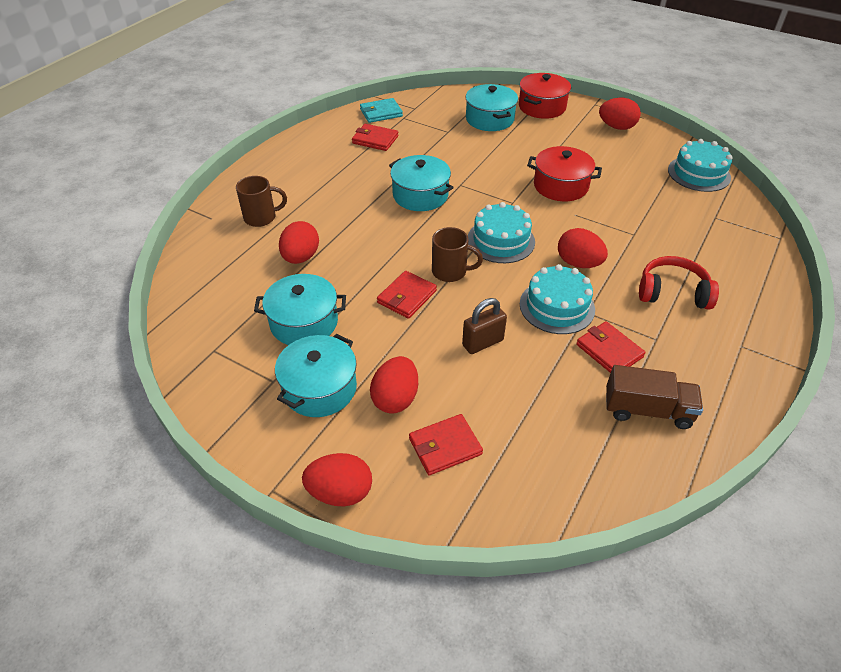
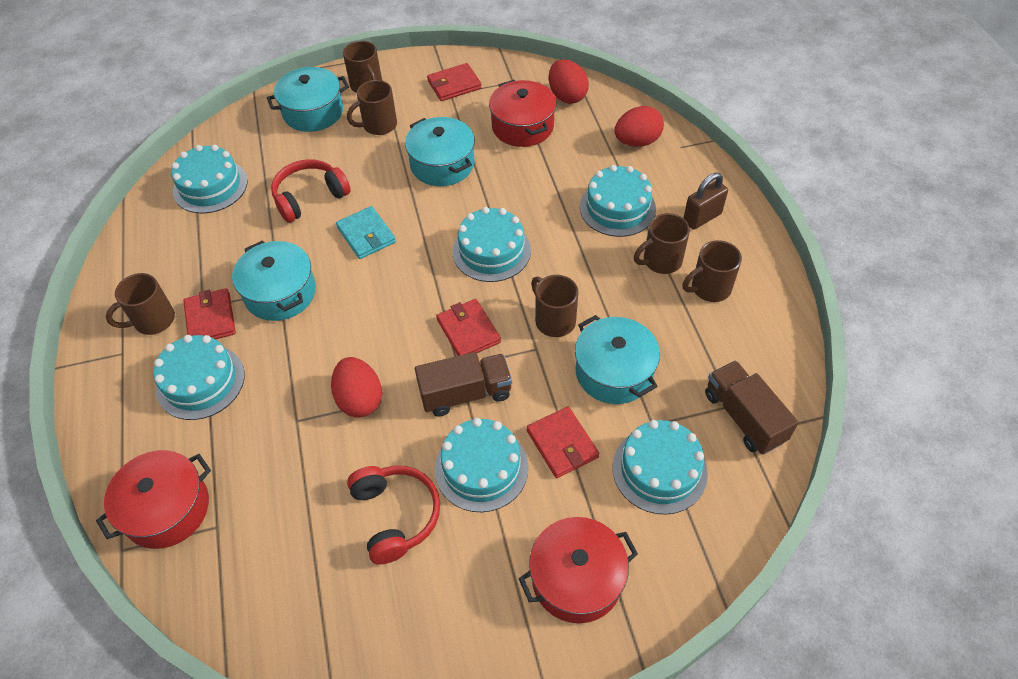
brown mug: 2 -> 6
brown truck: 1 -> 2
red egg: 5 -> 3
red headphones: 1 -> 2
red pot: 2 -> 3
turquoise cake: 3 -> 6

